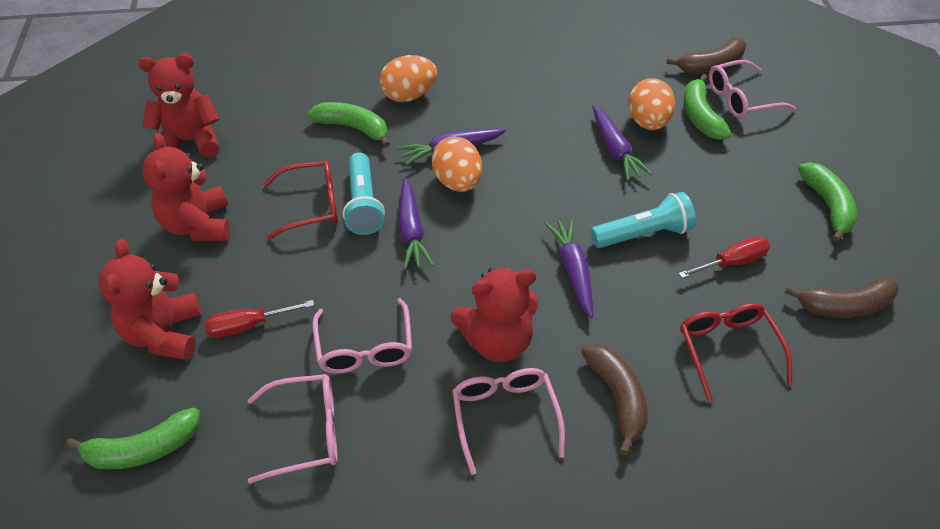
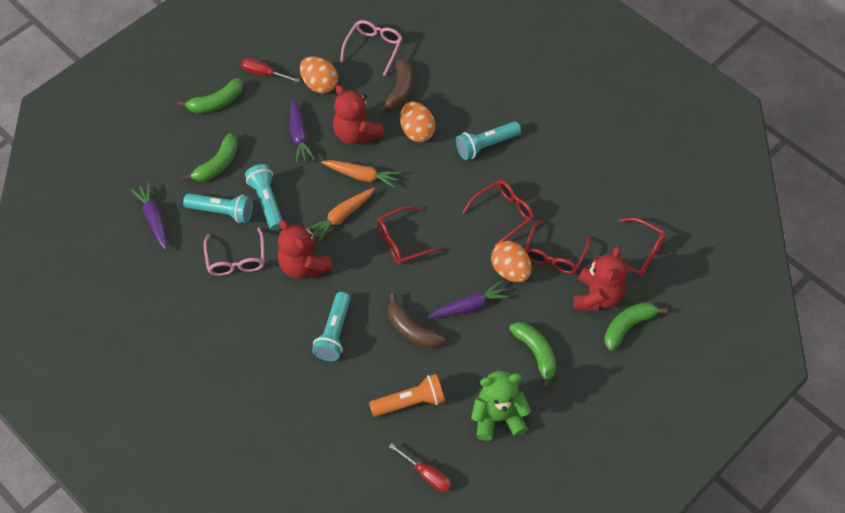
brown banana: 3 -> 2
green teddy bear: 0 -> 1
orange carrot: 0 -> 2
orange flashlight: 0 -> 1
pink glasses: 4 -> 2
purple carrot: 4 -> 3
red glasses: 2 -> 4
red teddy bear: 4 -> 3
turquoise flashlight: 2 -> 4

